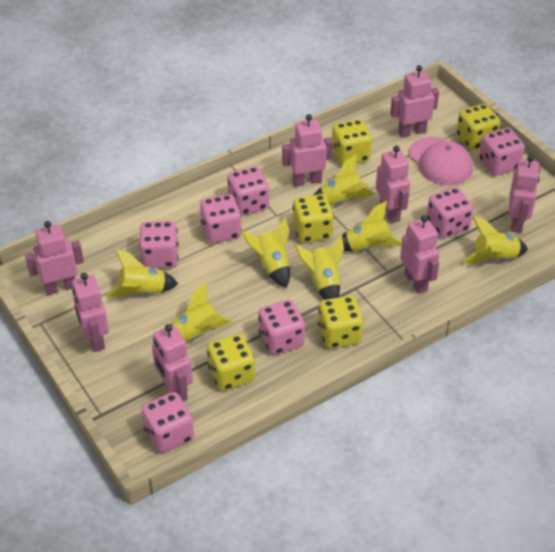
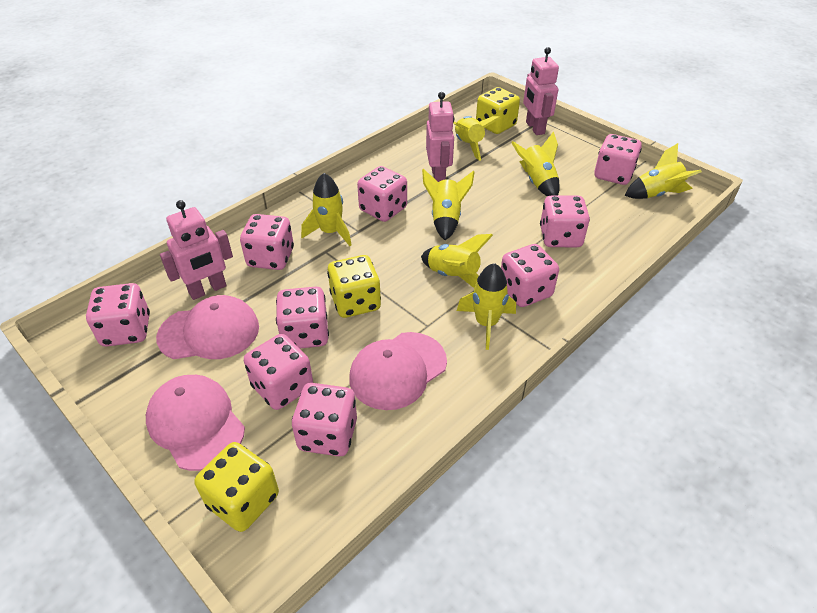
pink cap: 1 -> 3
pink dice: 7 -> 9
pink robot: 8 -> 3
yellow dice: 5 -> 3

